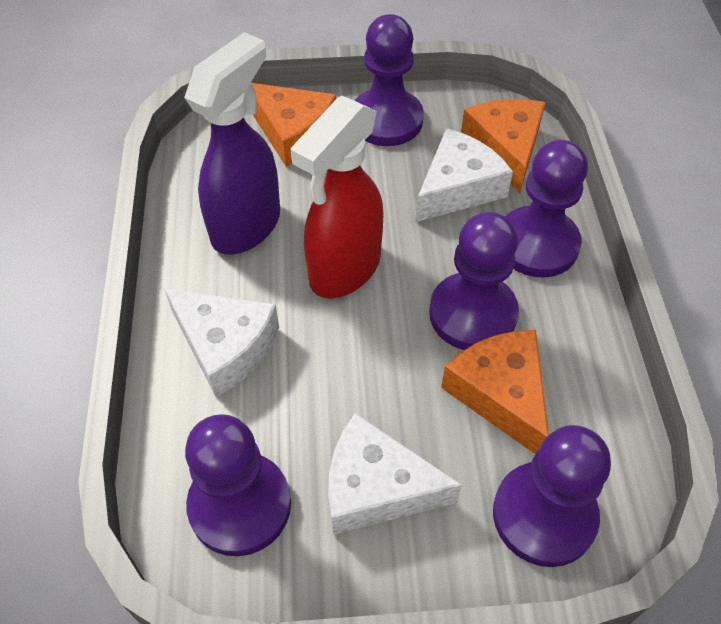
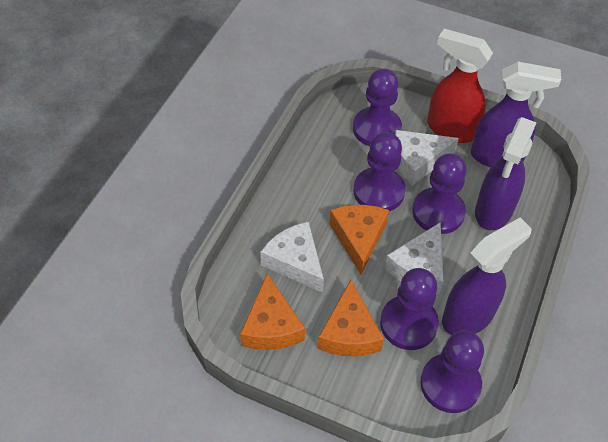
purple spray bottle: 1 -> 3

